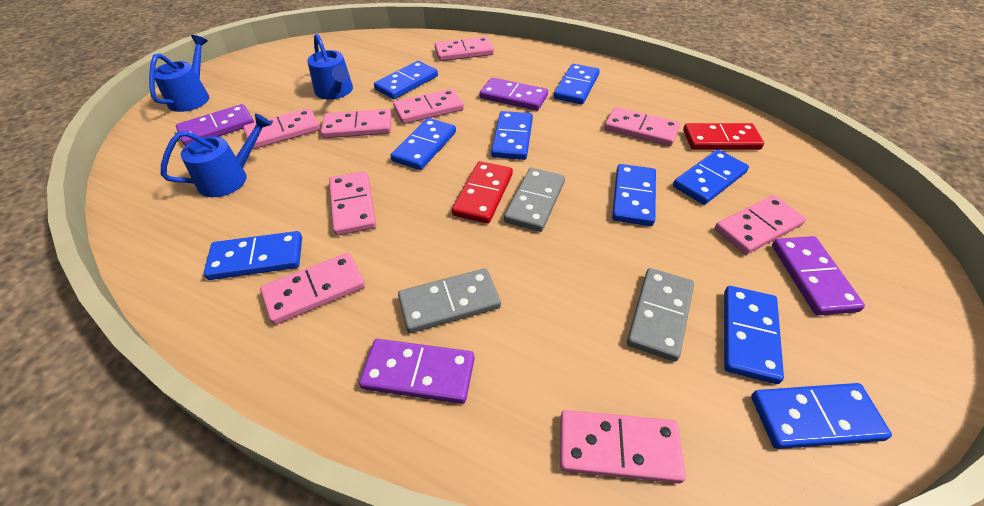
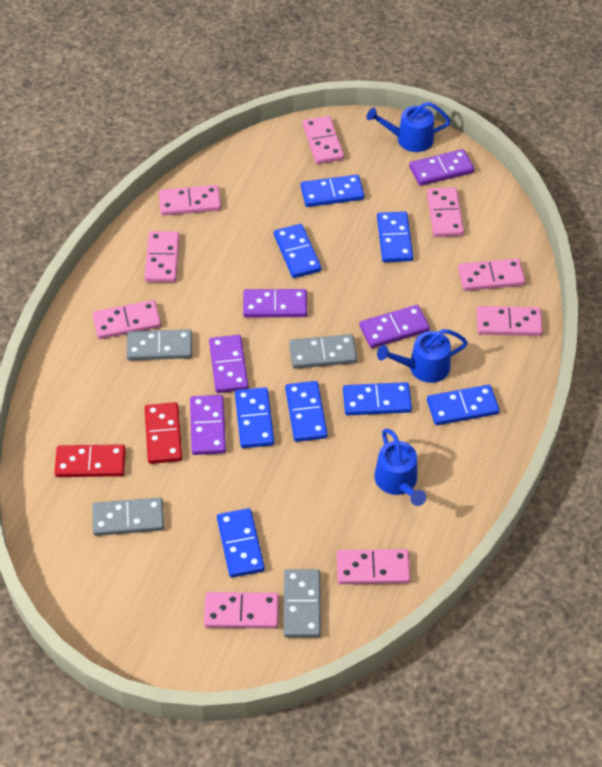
blue domino: 9 -> 8
grey domino: 3 -> 4
purple domino: 4 -> 5

